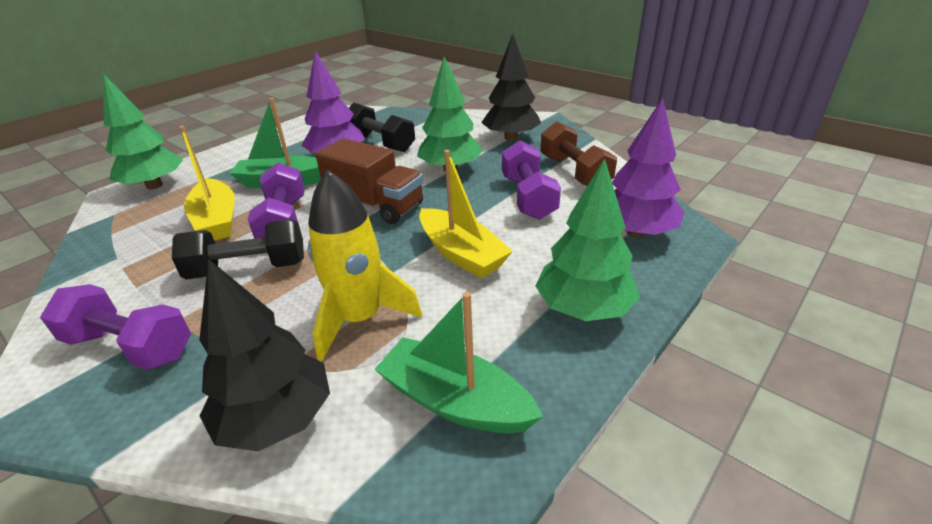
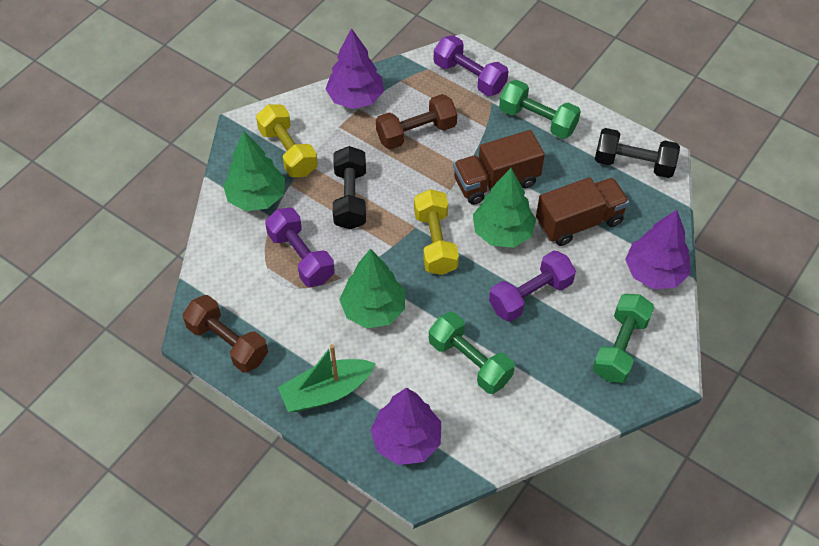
black tree: 2 -> 0
brown dumbbell: 1 -> 2
brown truck: 1 -> 2
green boat: 2 -> 1
green dumbbell: 0 -> 3
purple tree: 2 -> 3
yellow boat: 2 -> 0
yellow dumbbell: 0 -> 2
yellow rocket: 1 -> 0

